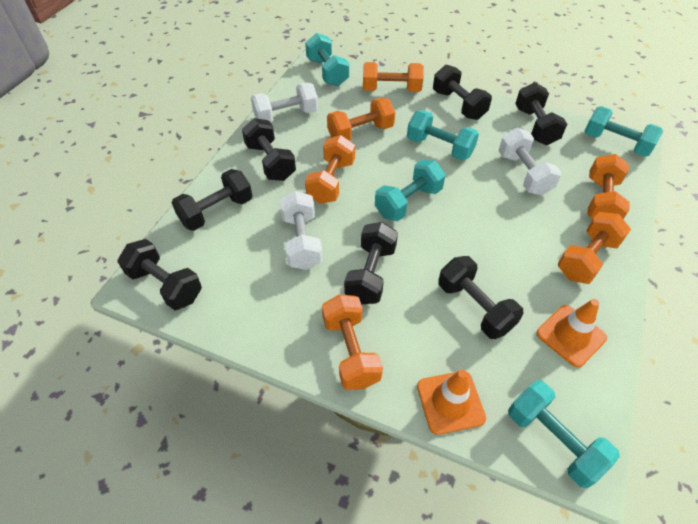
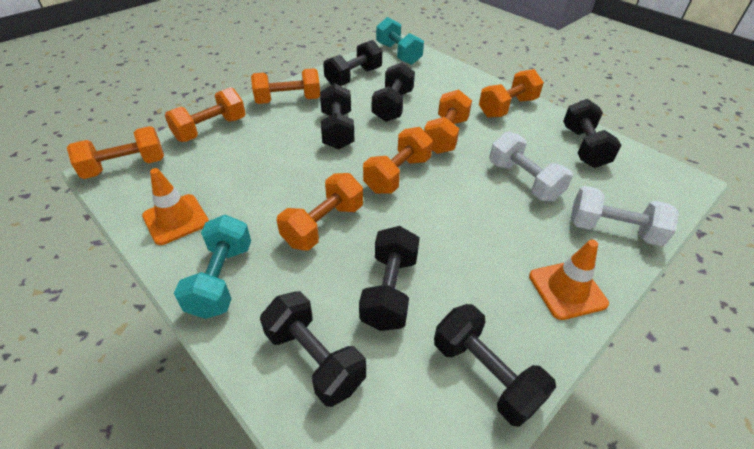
orange dumbbell: 6 -> 7
turquoise dumbbell: 5 -> 2
white dumbbell: 3 -> 2

